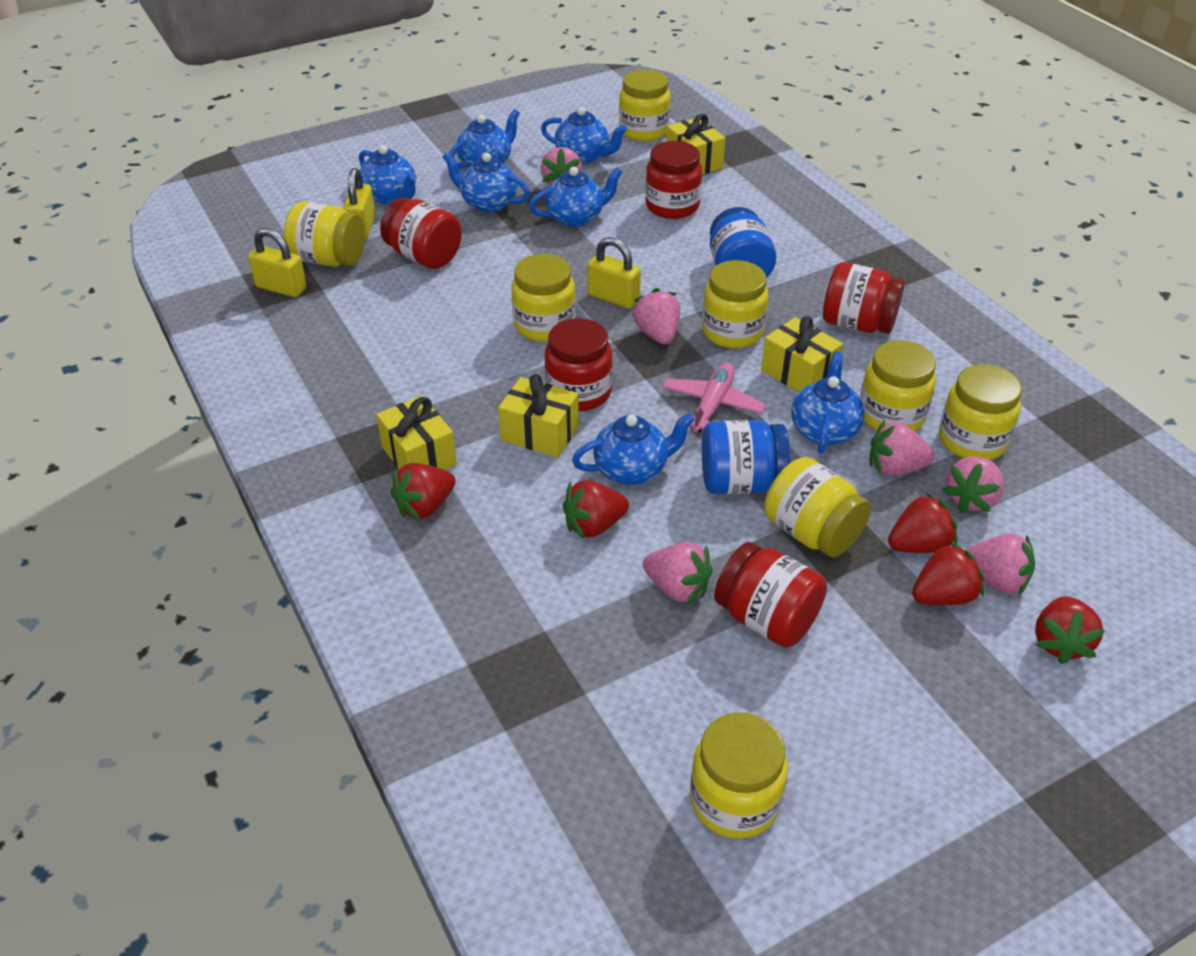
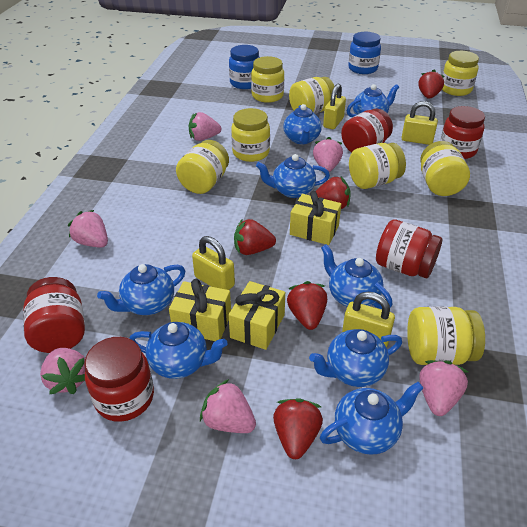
blue teapot: 7 -> 8
pink plane: 1 -> 0
yellow gift: 4 -> 3
yellow padlock: 3 -> 4

